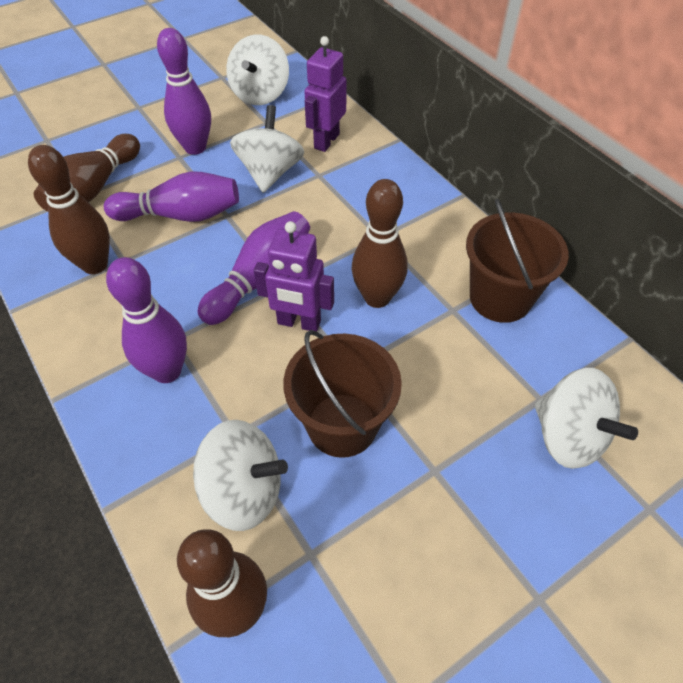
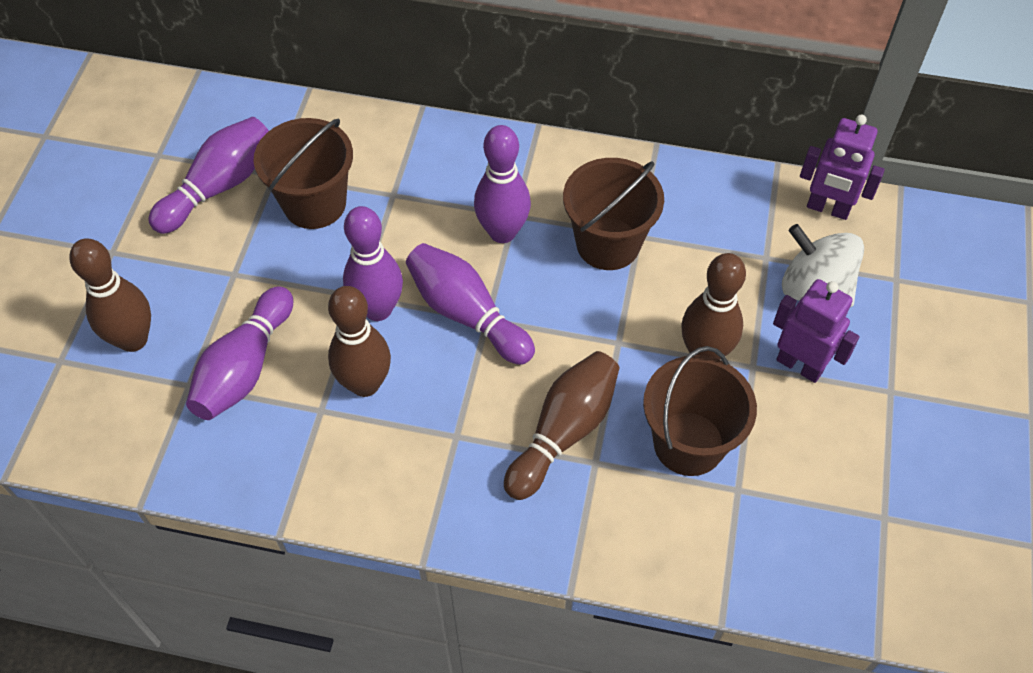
brown bucket: 2 -> 3
purple bowling pin: 4 -> 5
white spinning top: 4 -> 1

